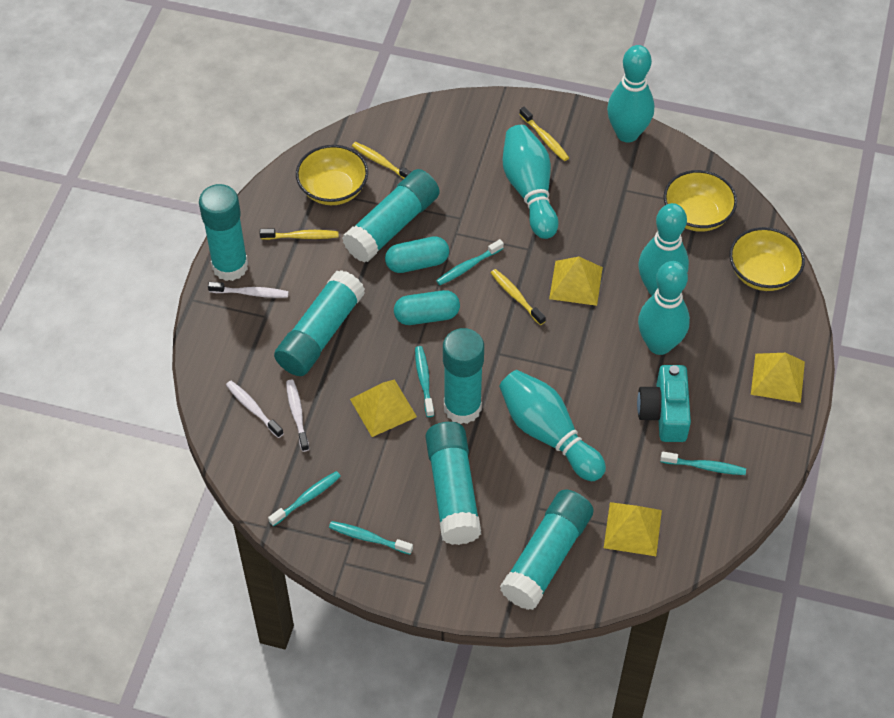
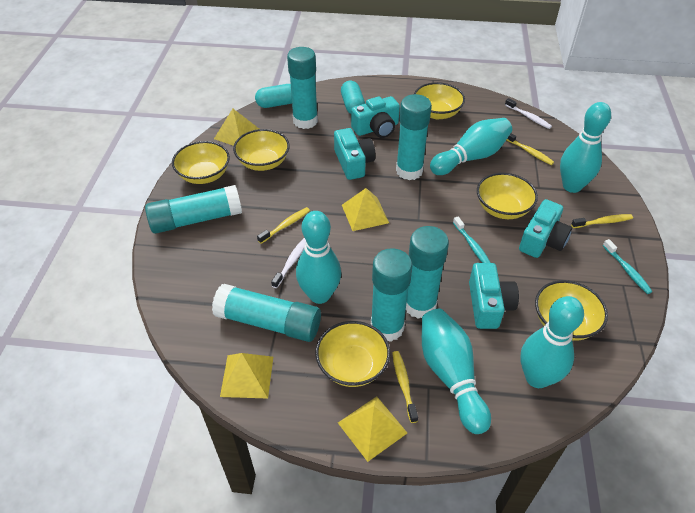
turquoise camera: 1 -> 4
turquoise toothbrush: 5 -> 2
white toothbrush: 3 -> 2
yellow bowl: 3 -> 6

